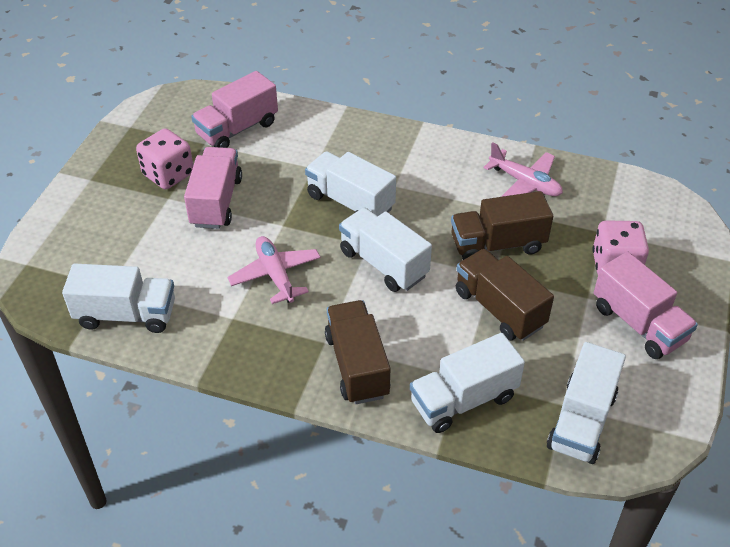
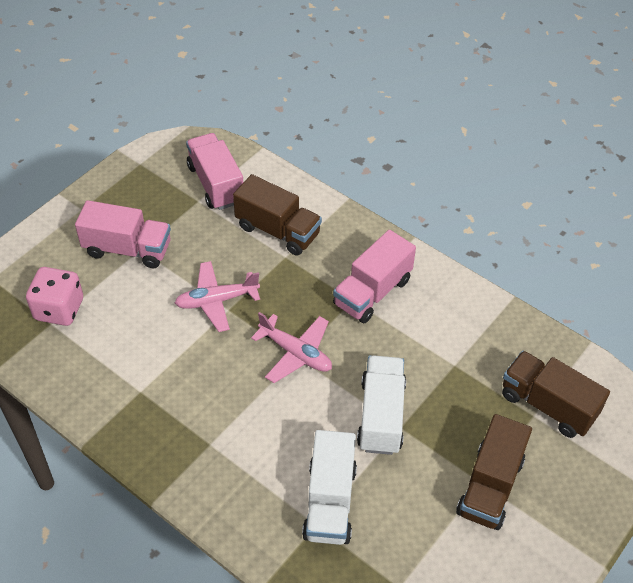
pink dice: 2 -> 1
white truck: 5 -> 2

